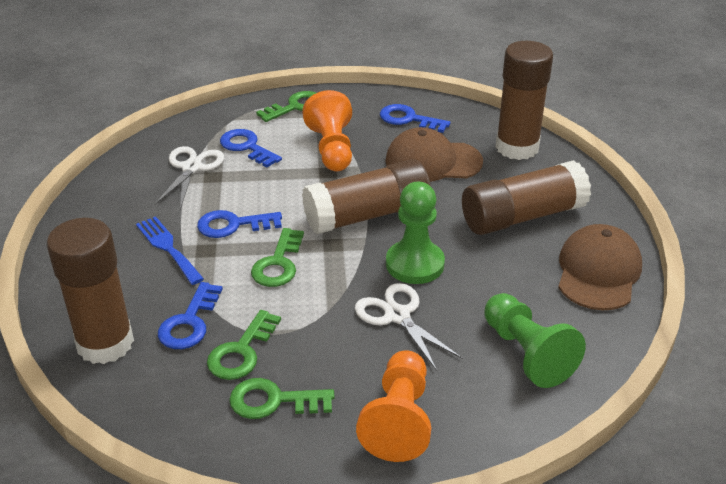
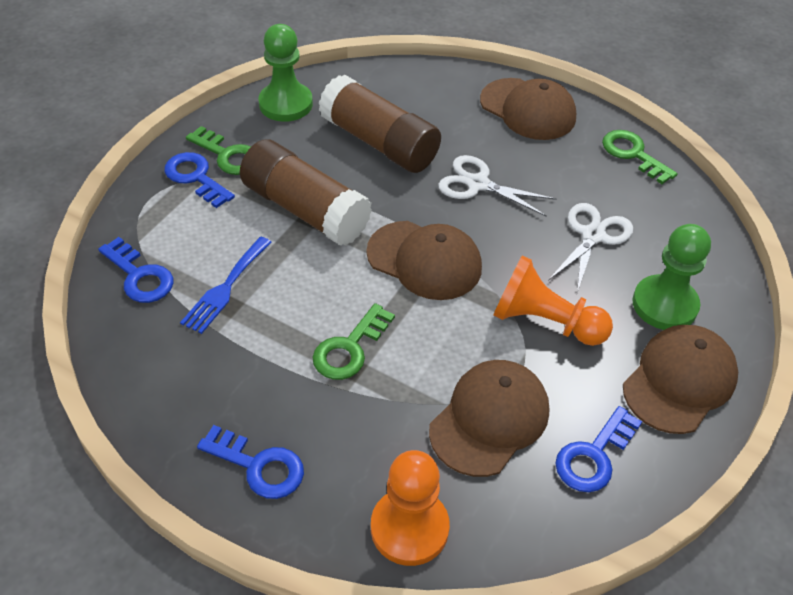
brown cap: 2 -> 4
brown glue stick: 4 -> 2
green key: 4 -> 3

